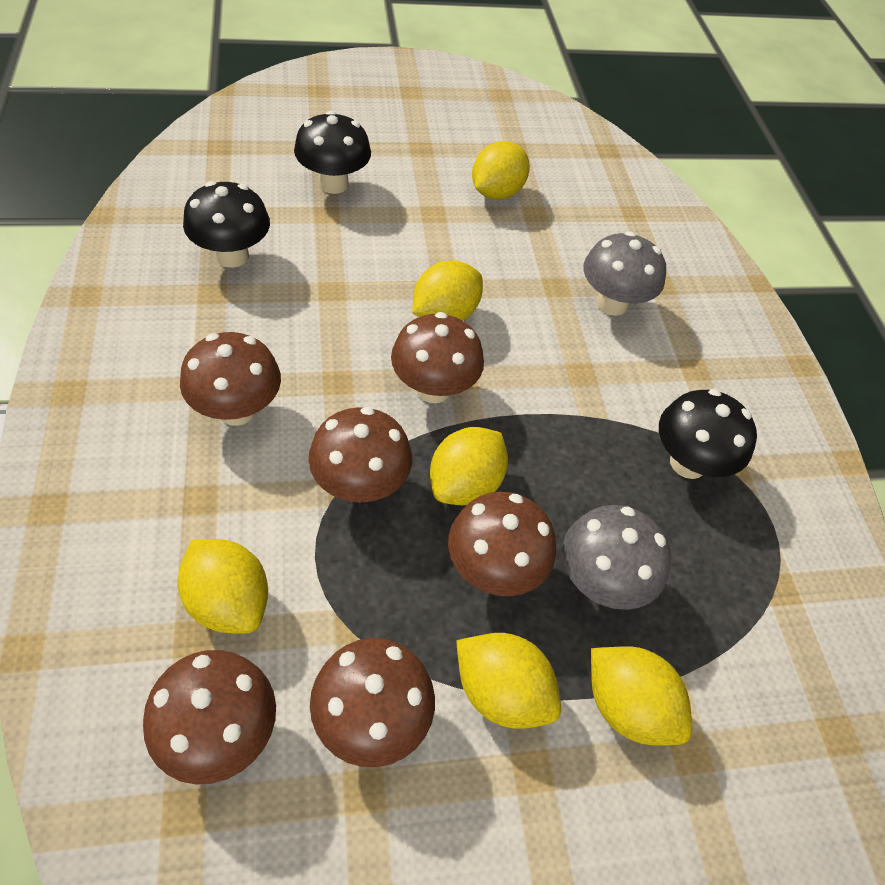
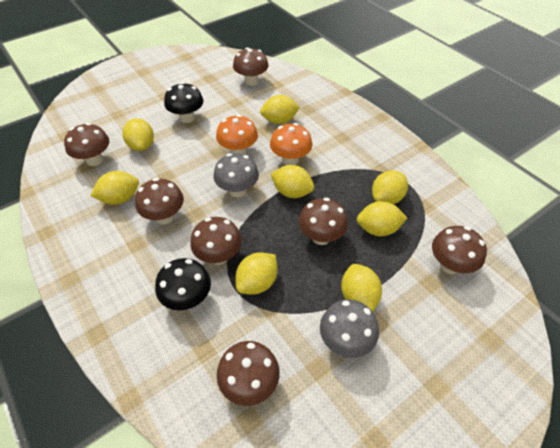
black mushroom: 3 -> 2
brown mushroom: 6 -> 7
orange mushroom: 0 -> 2
yellow lemon: 6 -> 8

